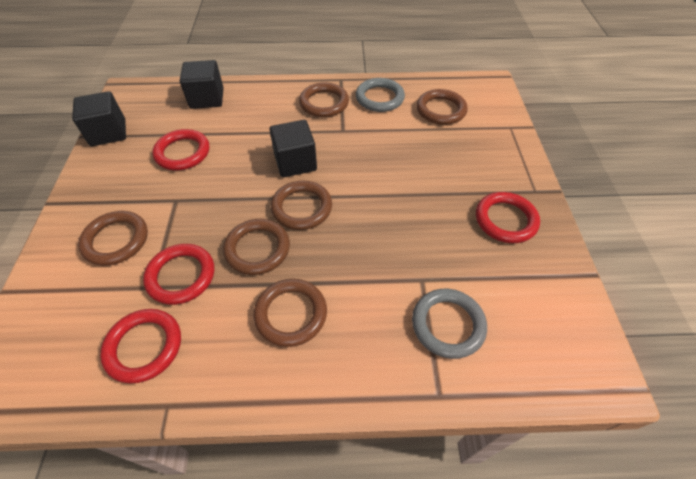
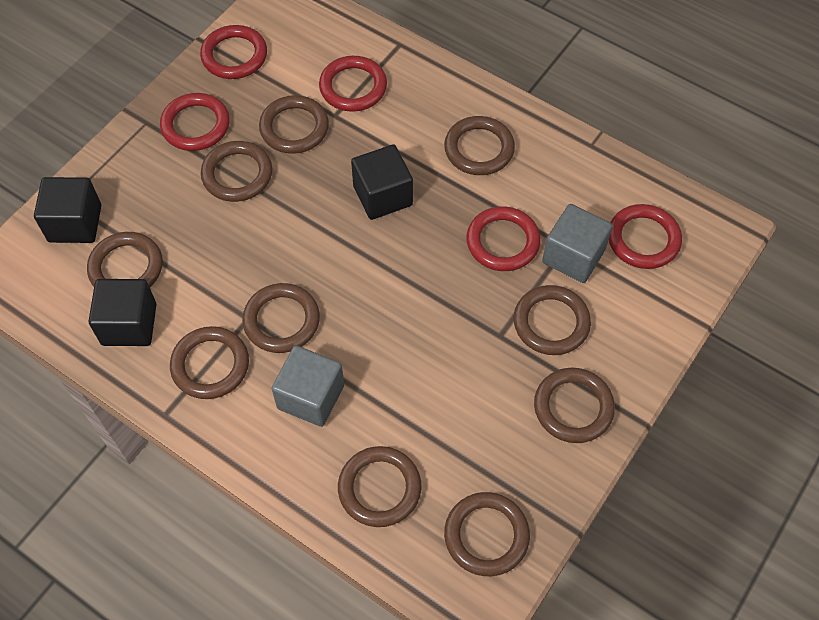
brown ring: 6 -> 10
grey cube: 0 -> 2
grey ring: 2 -> 0
red ring: 4 -> 5

